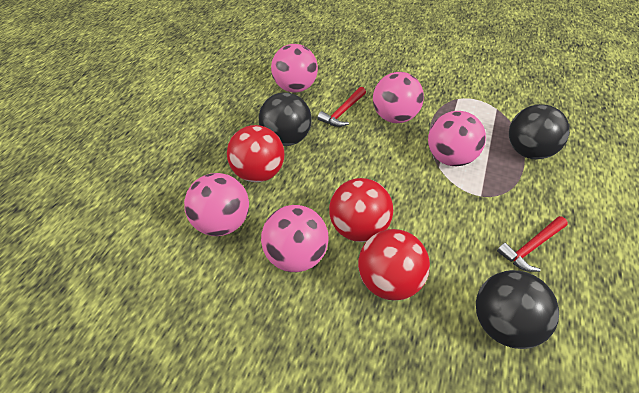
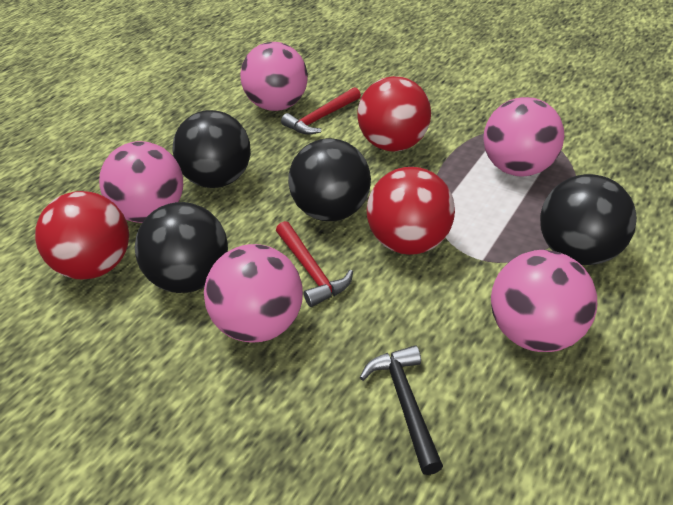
black ball: 3 -> 4
black hammer: 0 -> 1

